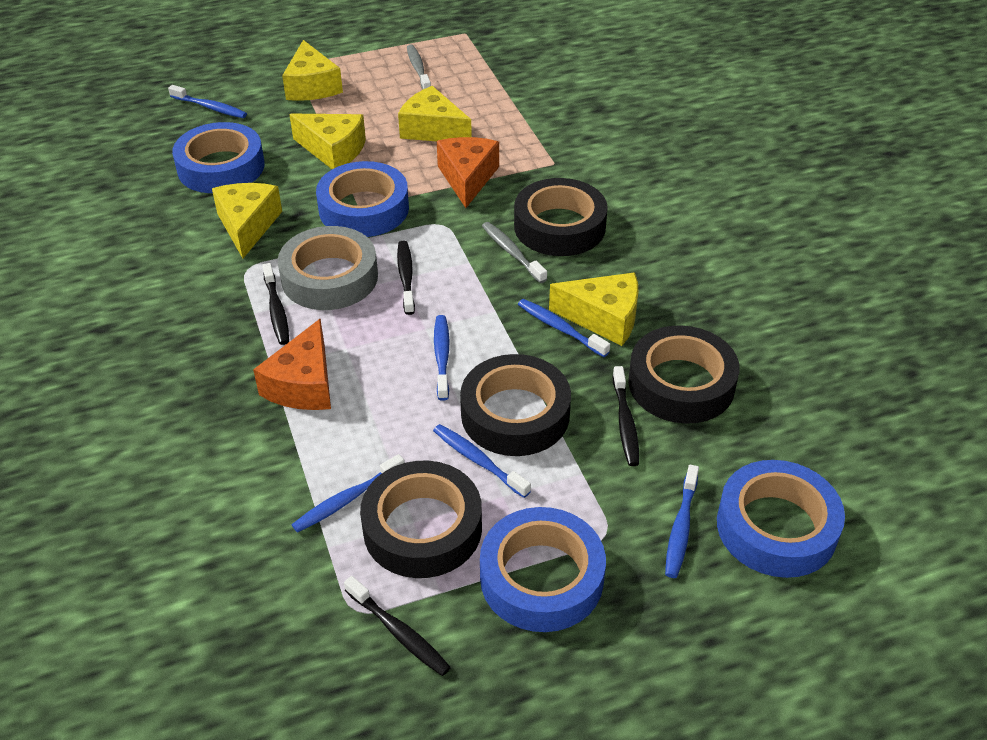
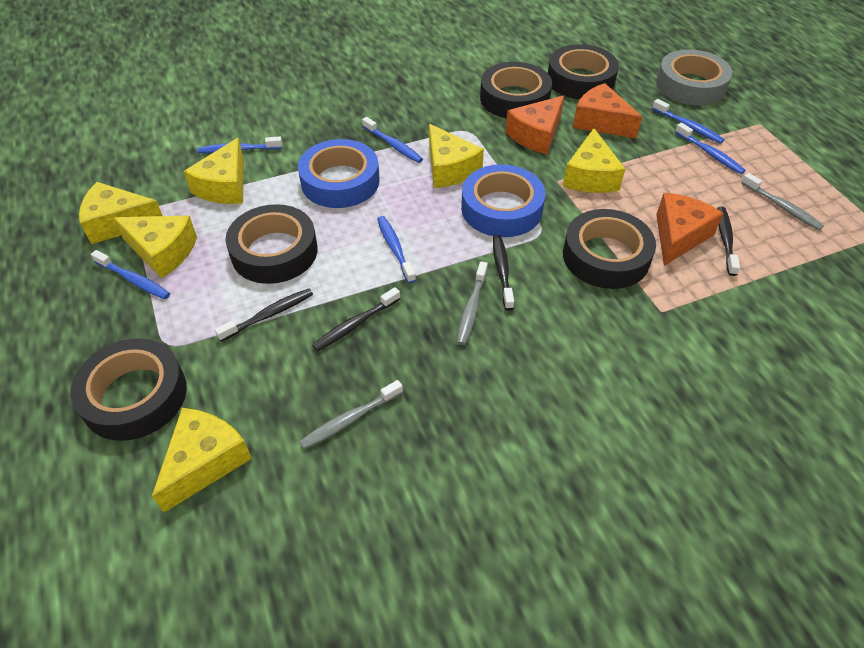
black tape: 4 -> 5
blue tape: 4 -> 2
grey toothbrush: 2 -> 3
orange cheese: 2 -> 3
yellow cheese: 5 -> 6

